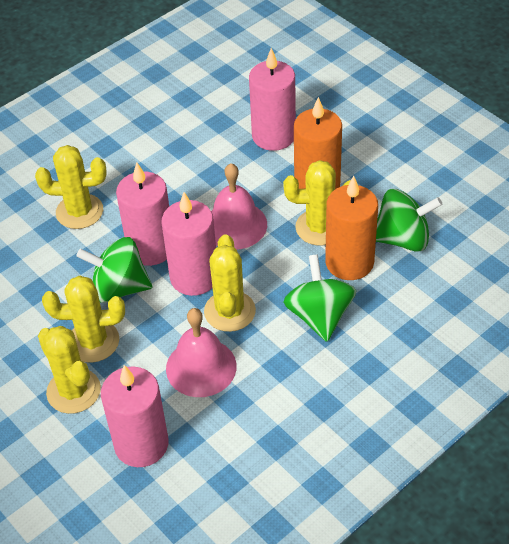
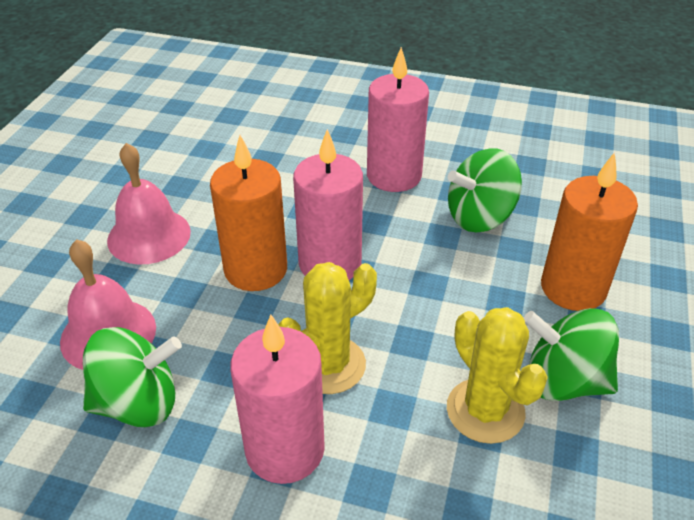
pink candle: 4 -> 3
yellow cactus: 5 -> 2

